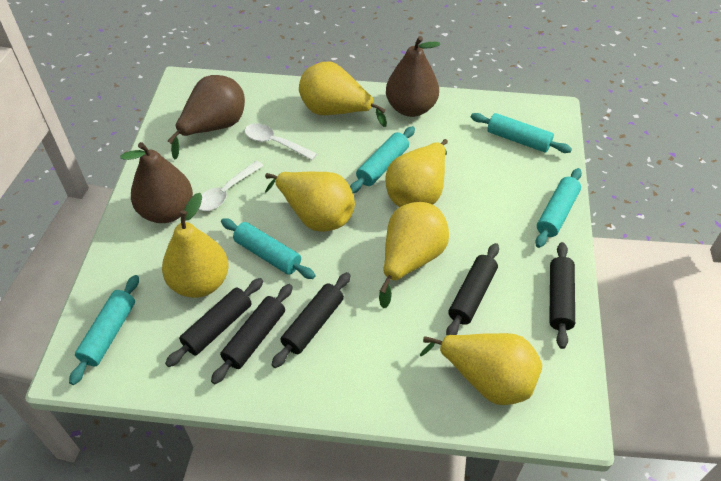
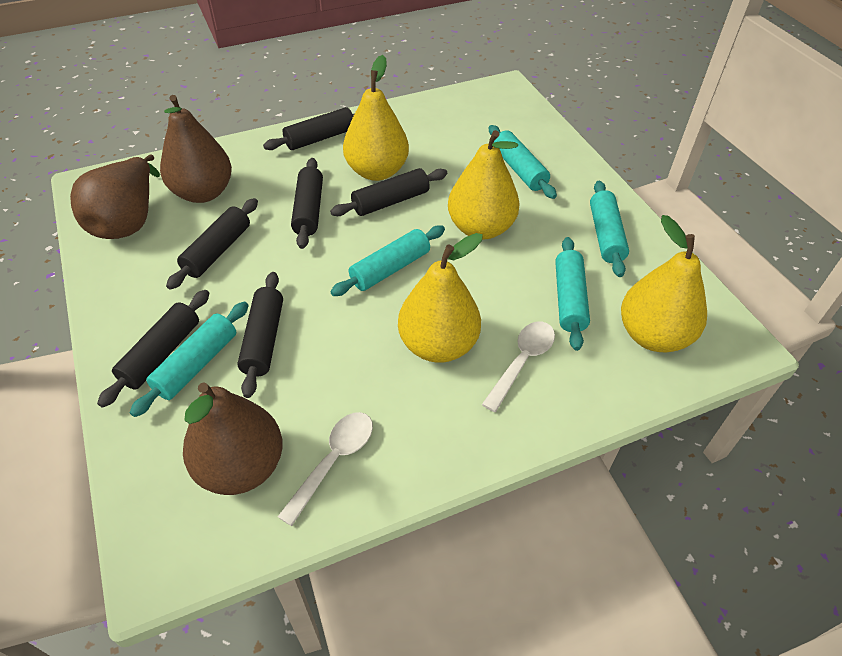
black rolling pin: 5 -> 6
yellow pear: 6 -> 4

